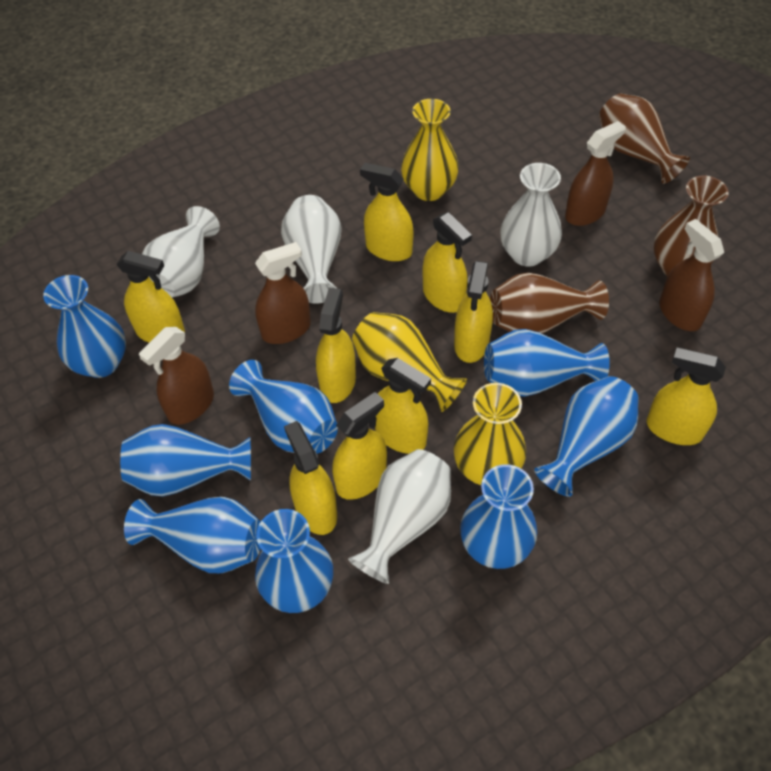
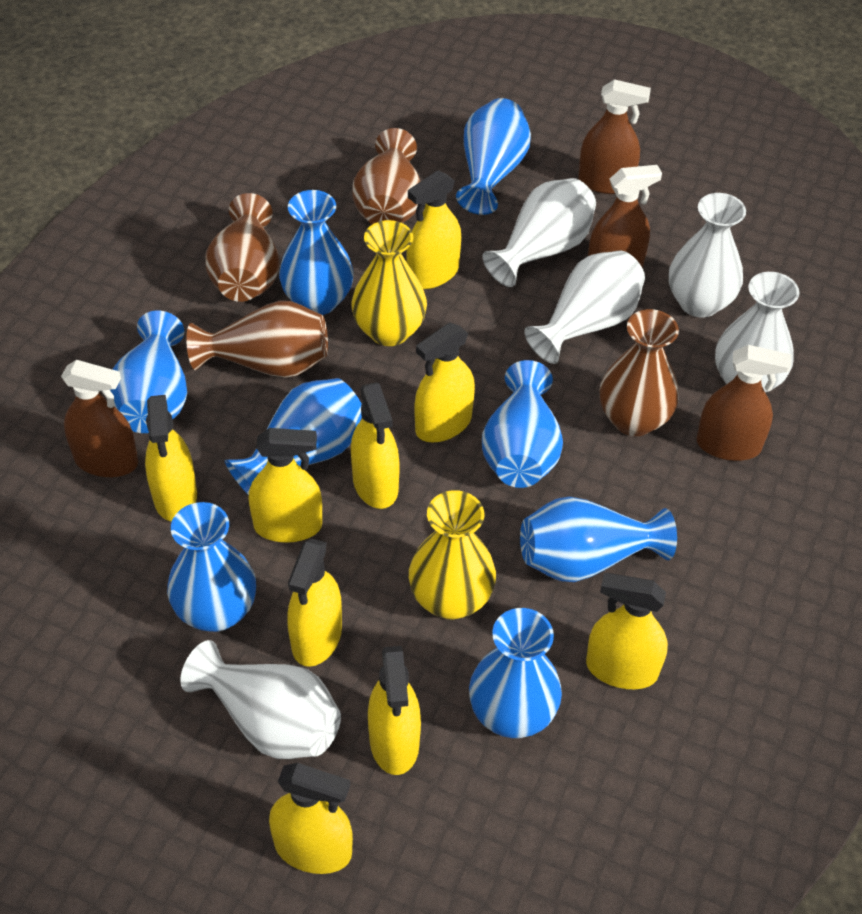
brown vase: 3 -> 4
white vase: 4 -> 5
yellow vase: 3 -> 2

